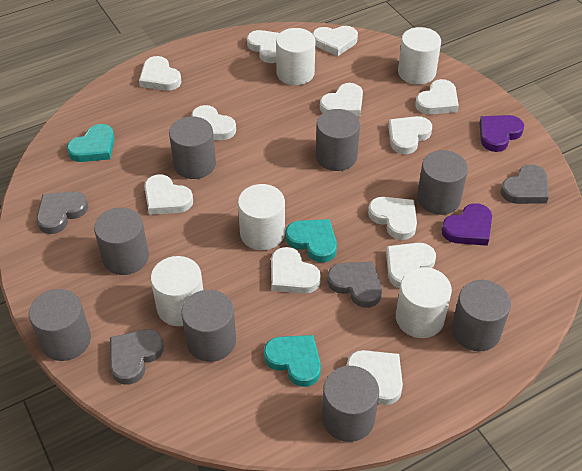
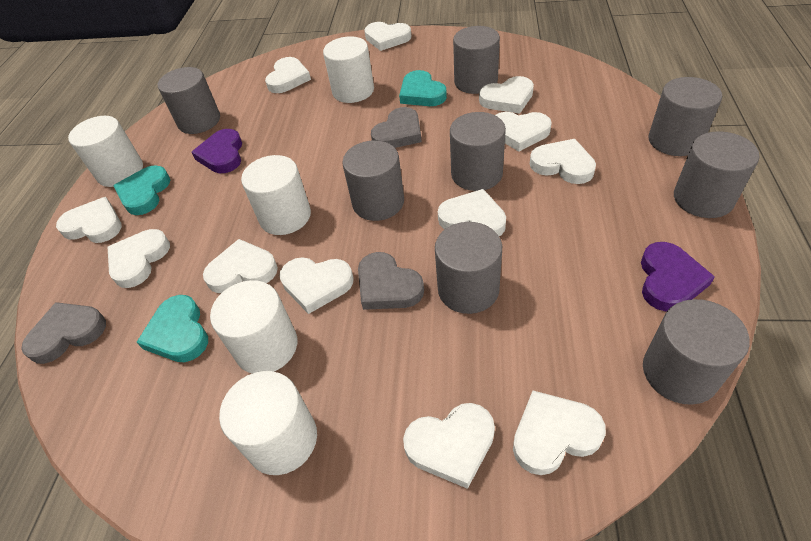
grey heart: 4 -> 3

